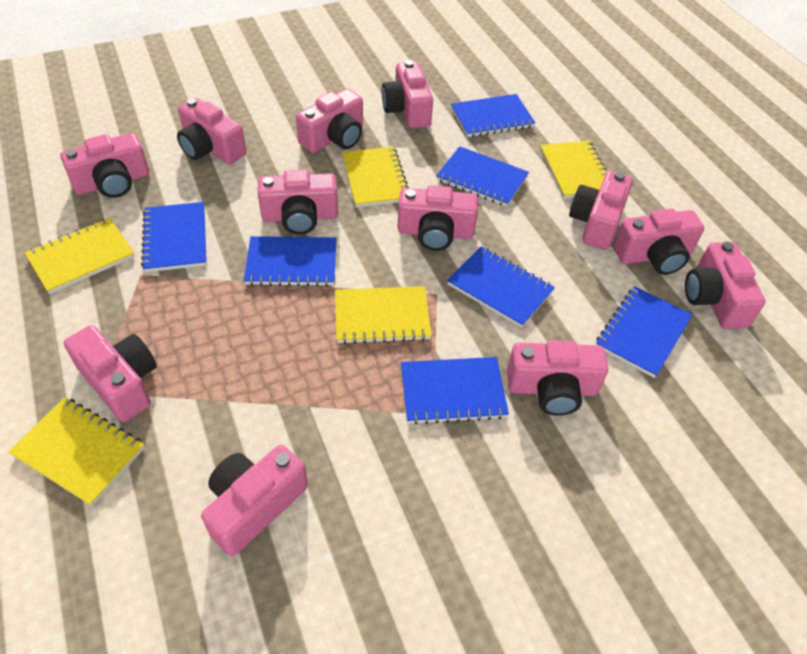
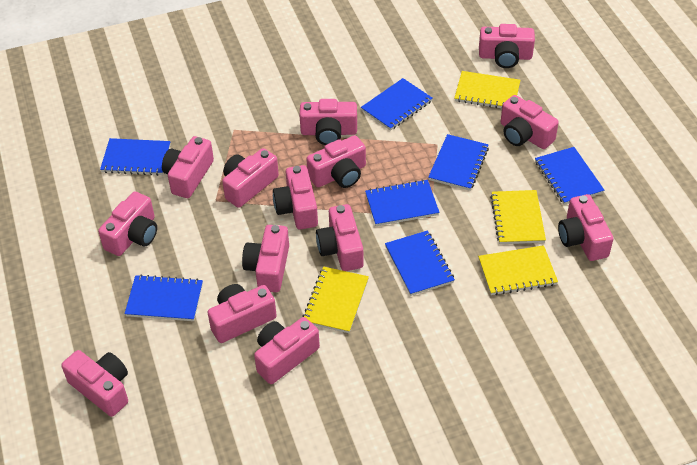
pink camera: 12 -> 14
yellow notebook: 5 -> 4

